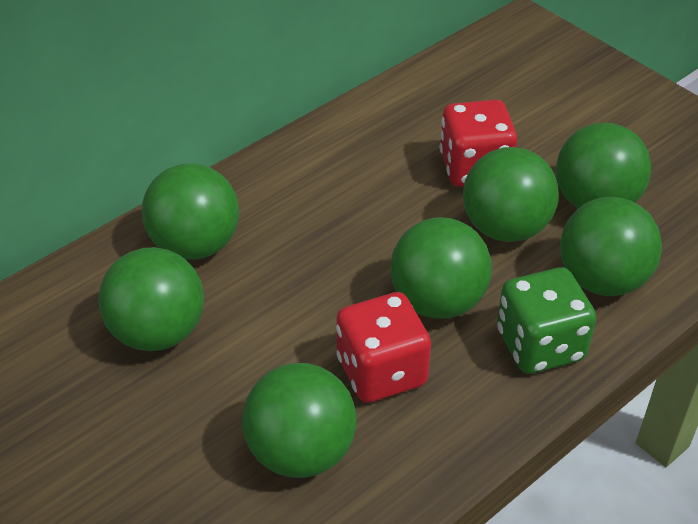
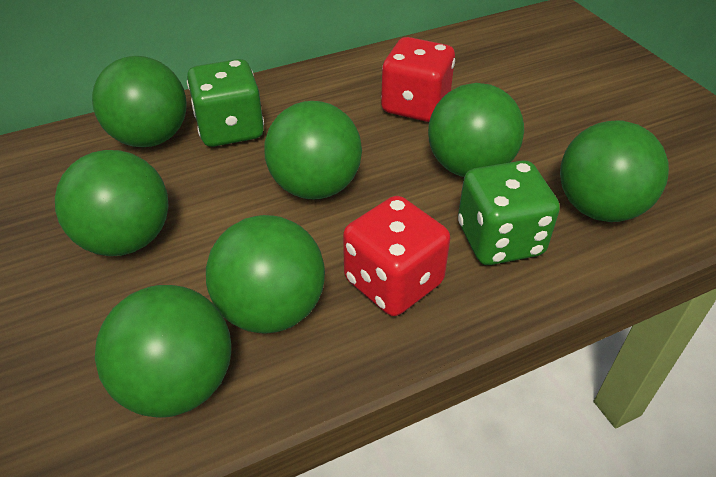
green dice: 1 -> 2

